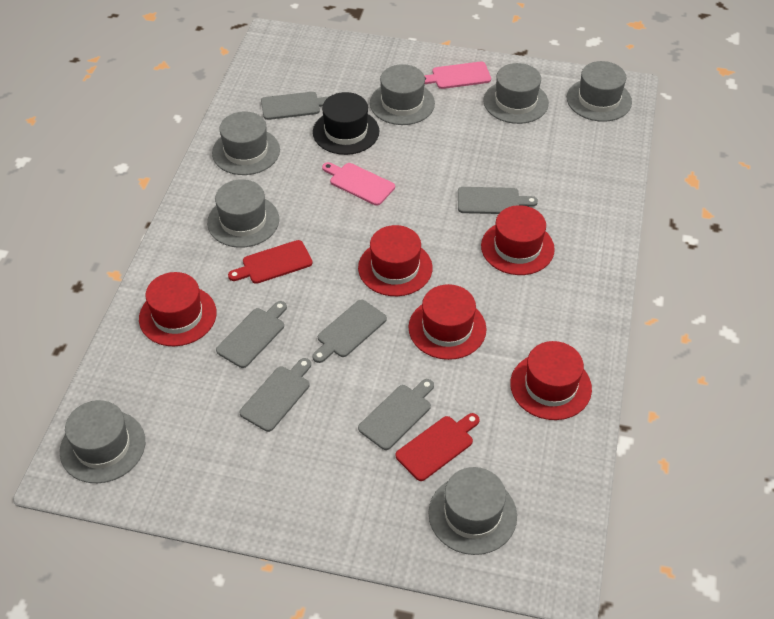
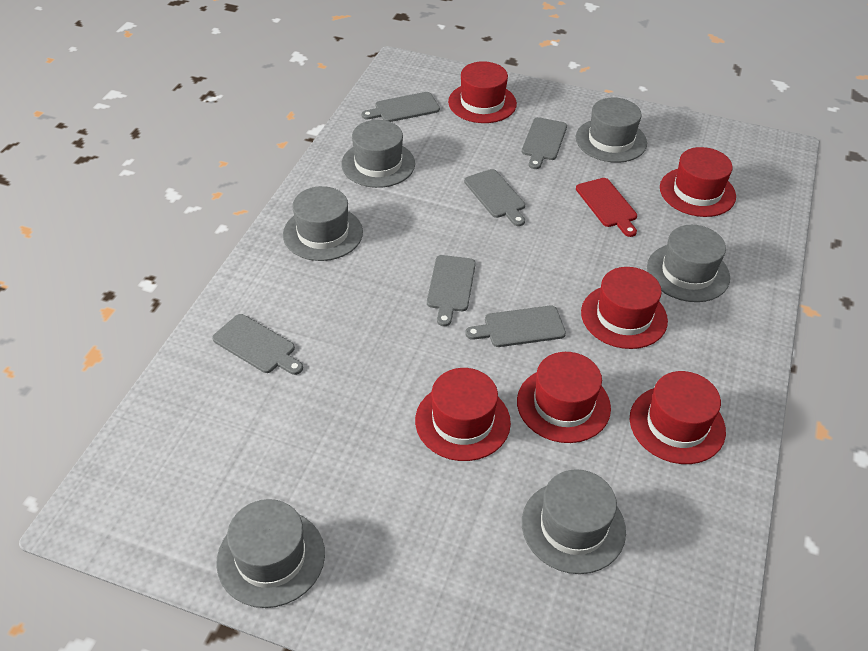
black hat: 1 -> 0
grey hat: 7 -> 6
pink cutting board: 2 -> 0
red cutting board: 2 -> 1
red hat: 5 -> 6

